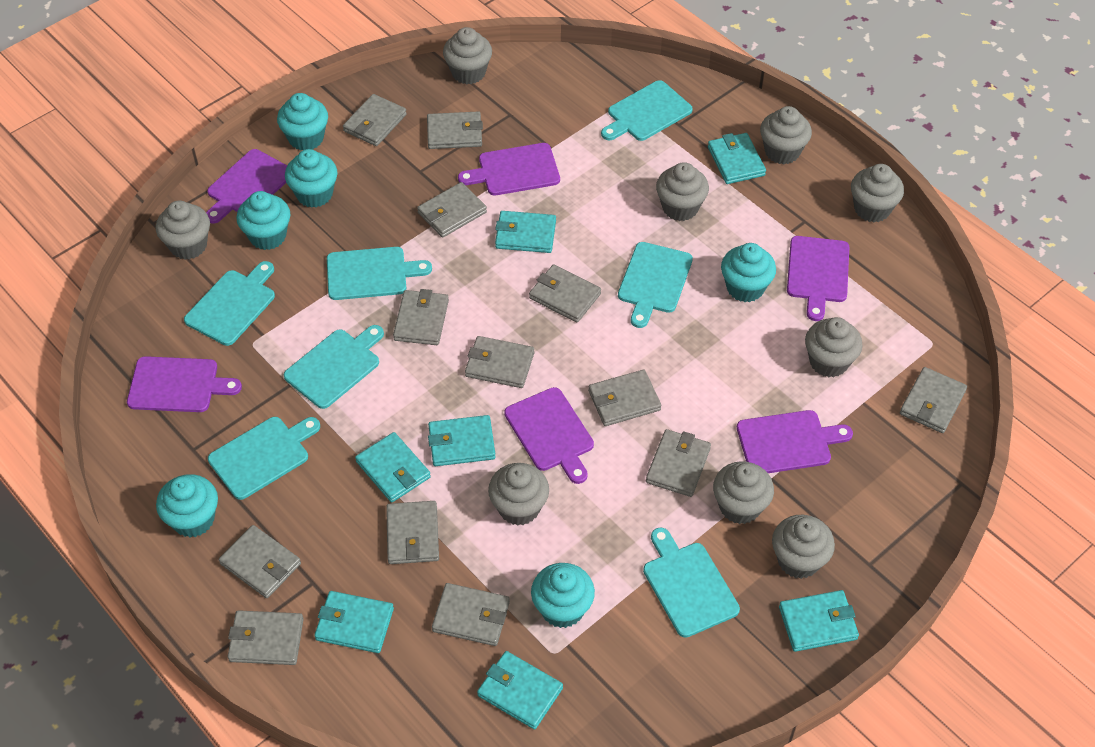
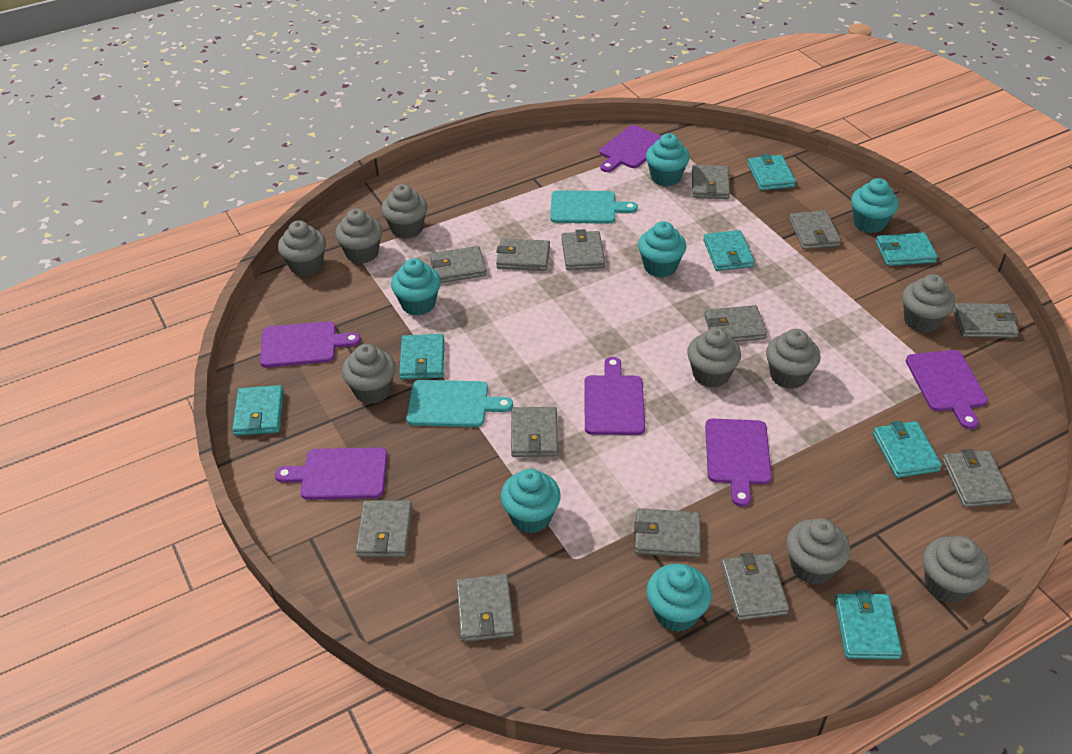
turquoise cutting board: 7 -> 2

